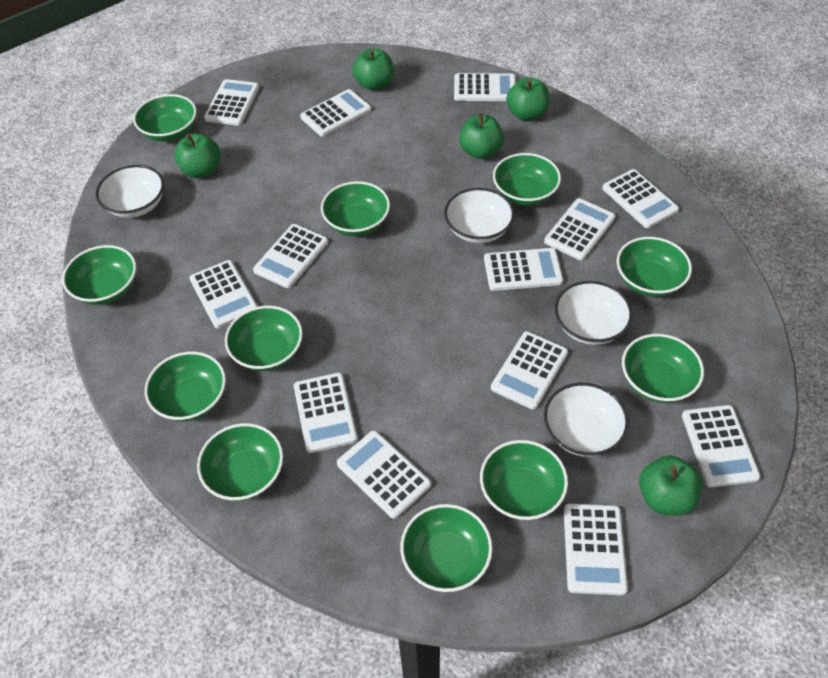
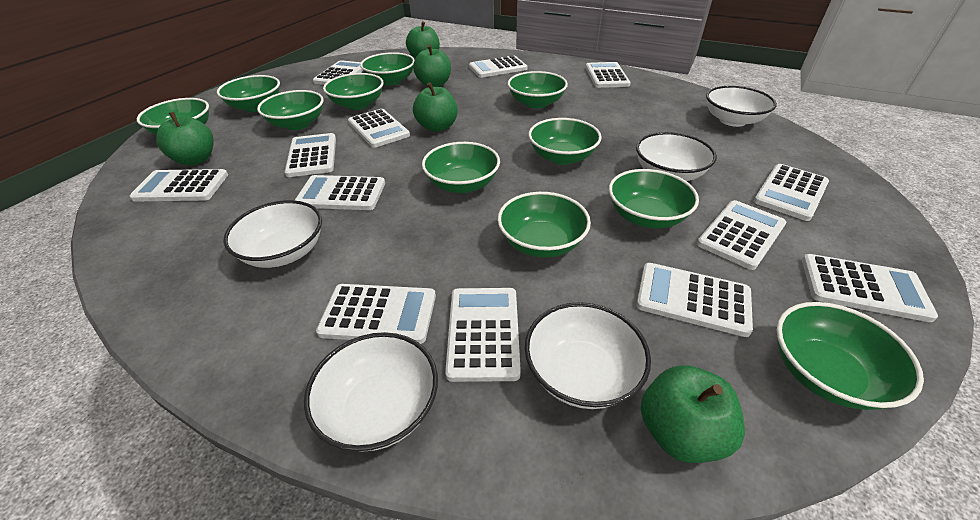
white bowl: 4 -> 5

